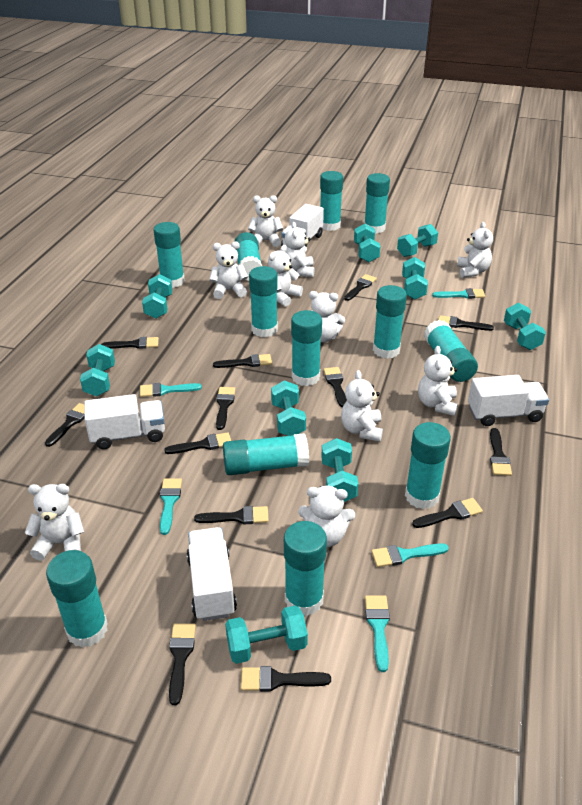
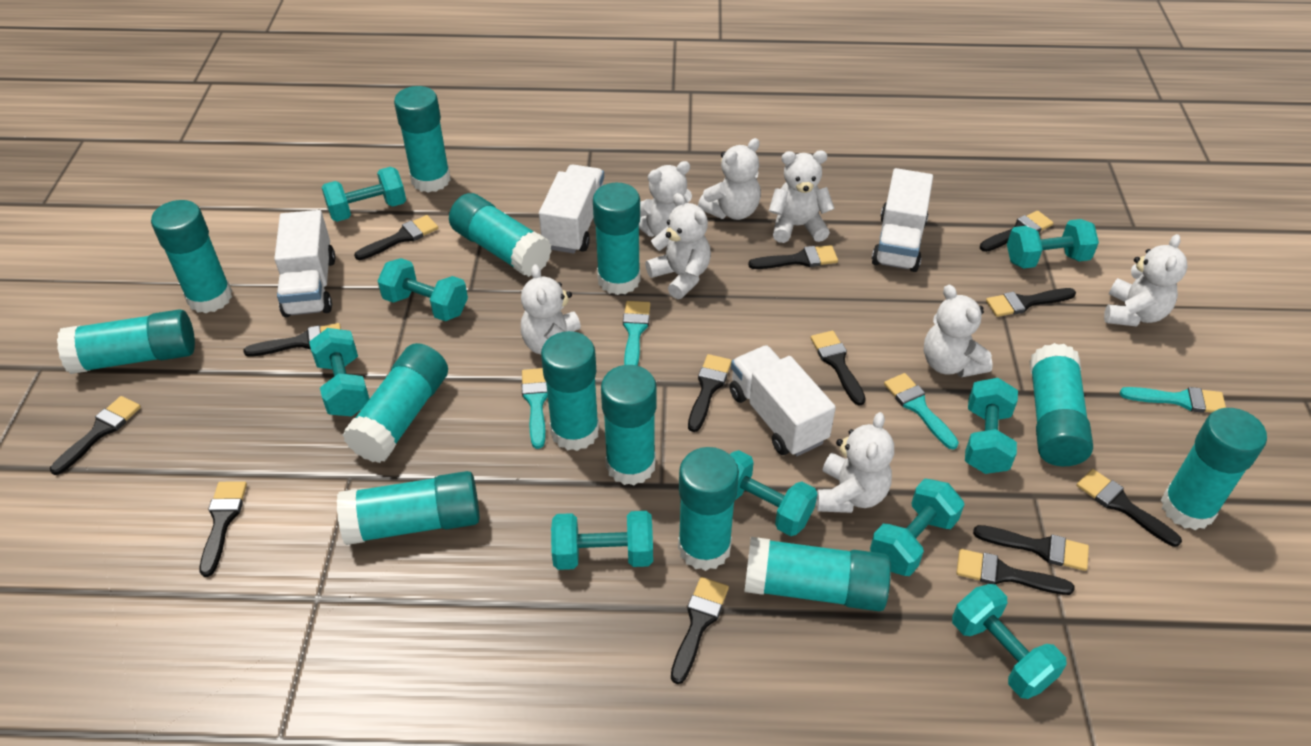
turquoise brush: 5 -> 4
turquoise glue stick: 12 -> 13
white teddy bear: 10 -> 8

